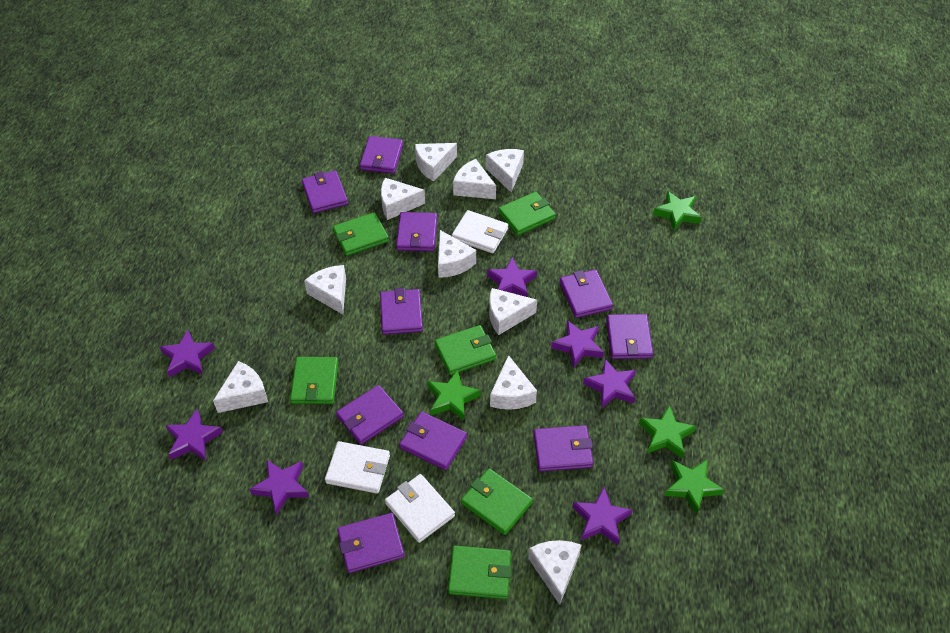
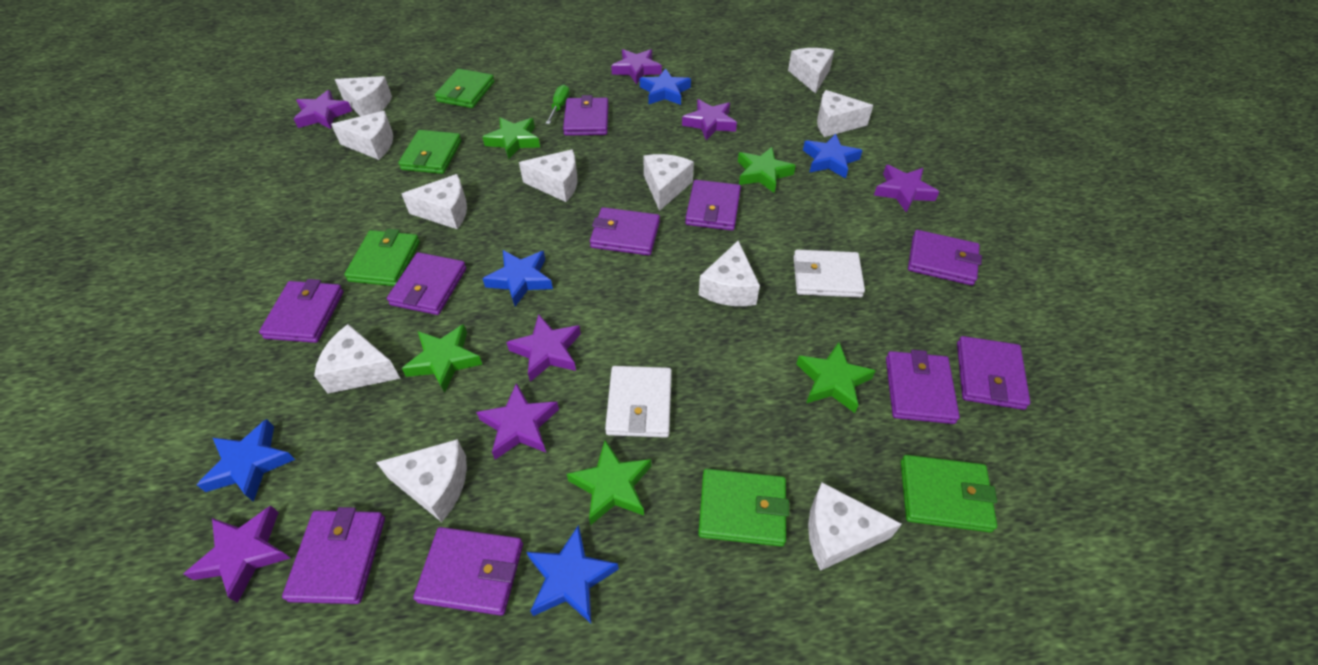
blue star: 0 -> 5
green screwdriver: 0 -> 1
green star: 4 -> 5
green wallet: 6 -> 5
white cheese: 10 -> 11
white wallet: 3 -> 2

